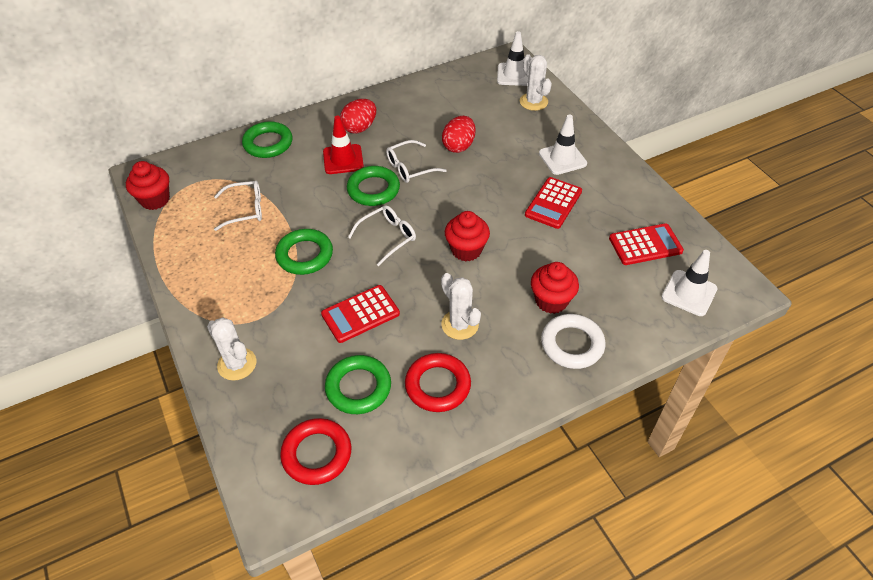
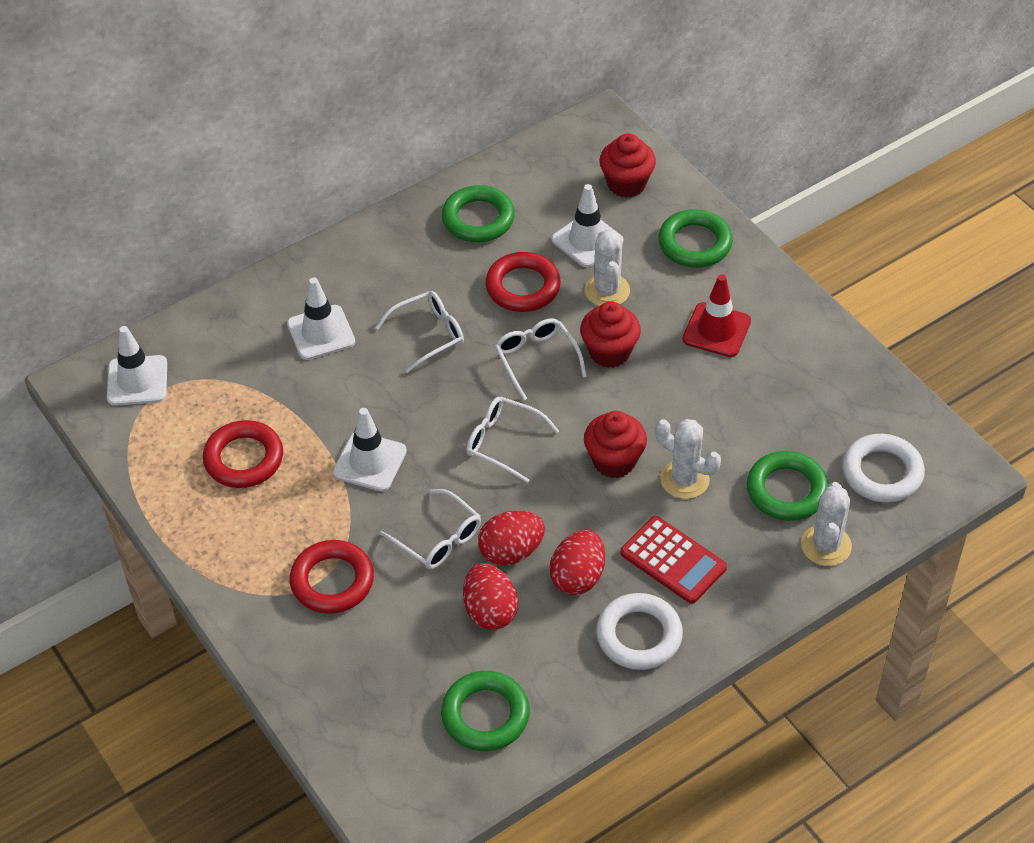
red calculator: 3 -> 1
red egg: 2 -> 3
red ring: 2 -> 3
white glasses: 3 -> 4
white ring: 1 -> 2
white traffic cone: 3 -> 4

